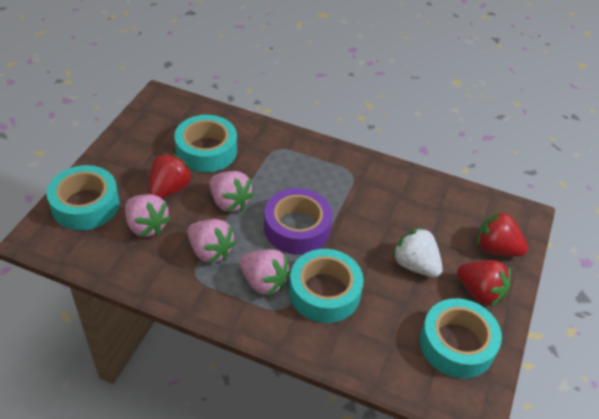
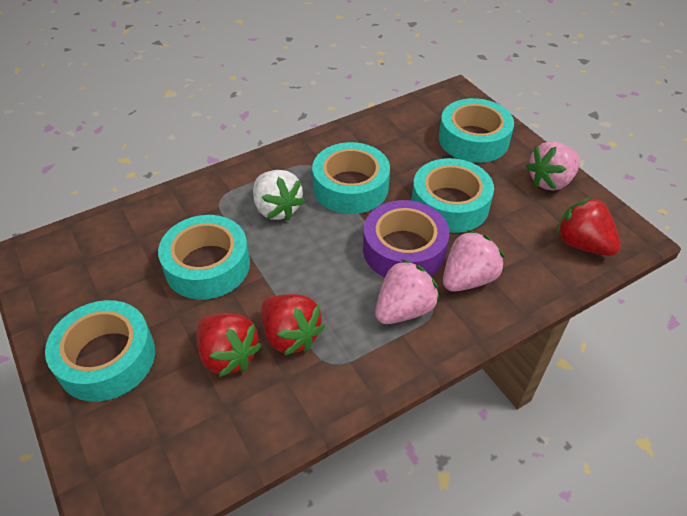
pink strawberry: 4 -> 3
turquoise tape: 4 -> 5

